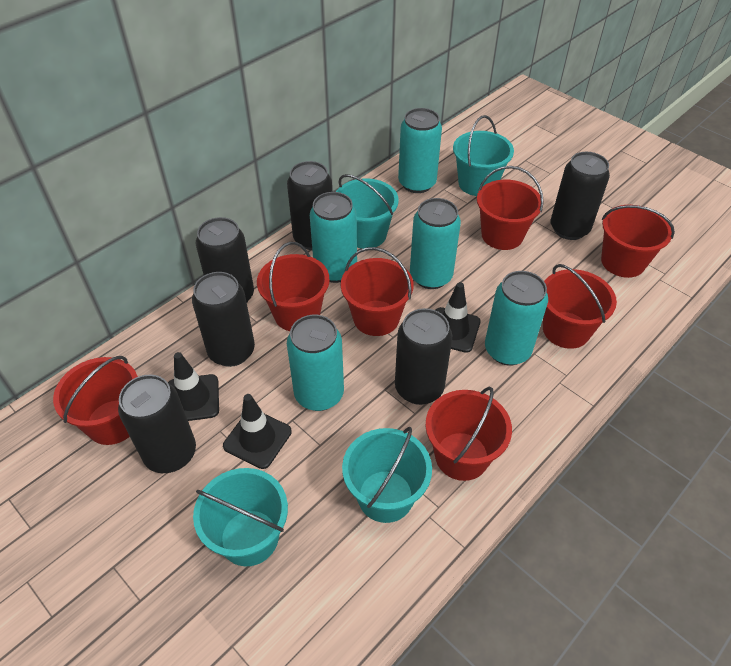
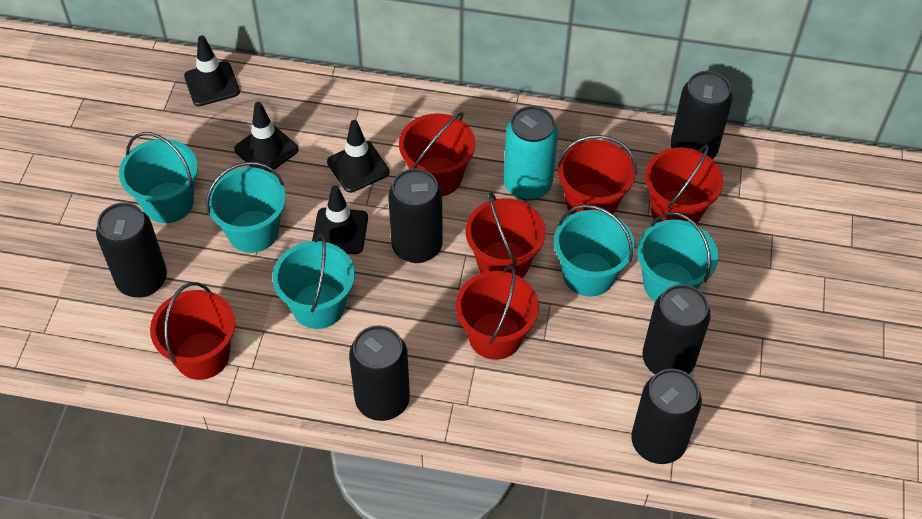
black traffic cone: 3 -> 4
red bucket: 7 -> 6
turquoise bucket: 4 -> 5
turquoise can: 5 -> 1

